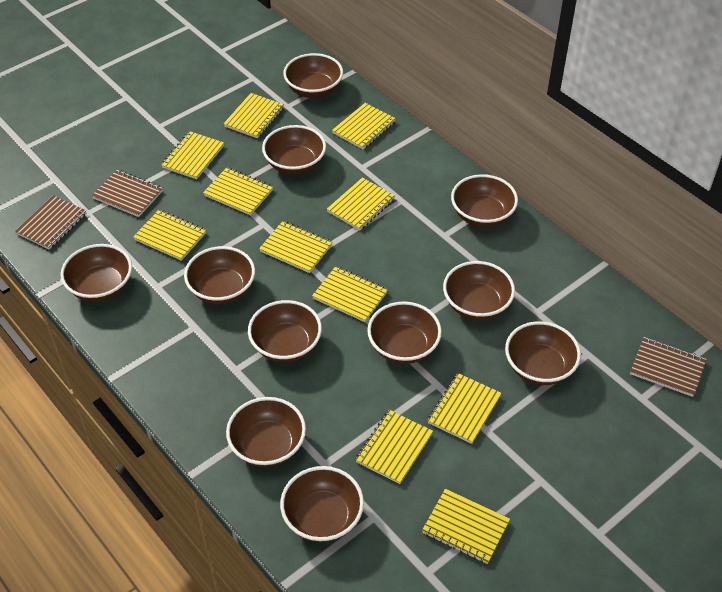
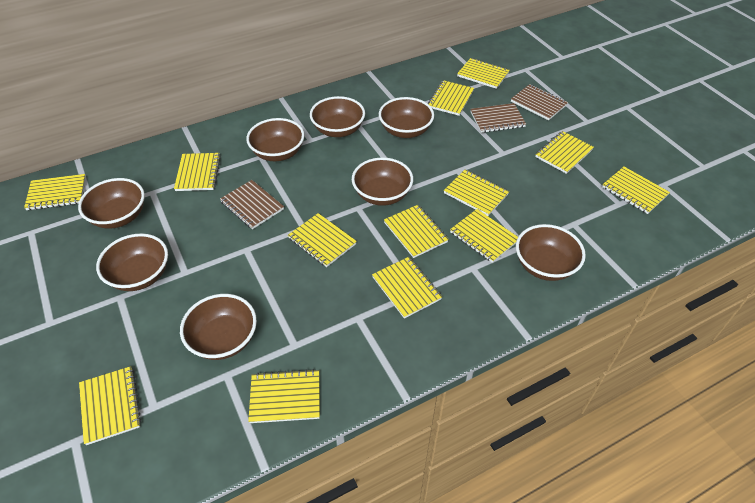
brown bowl: 11 -> 8
yellow notebook: 11 -> 13

